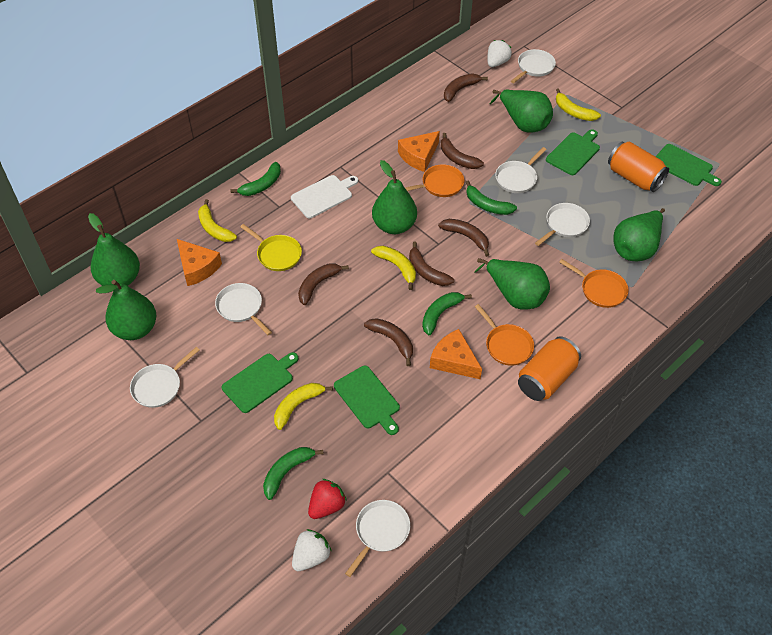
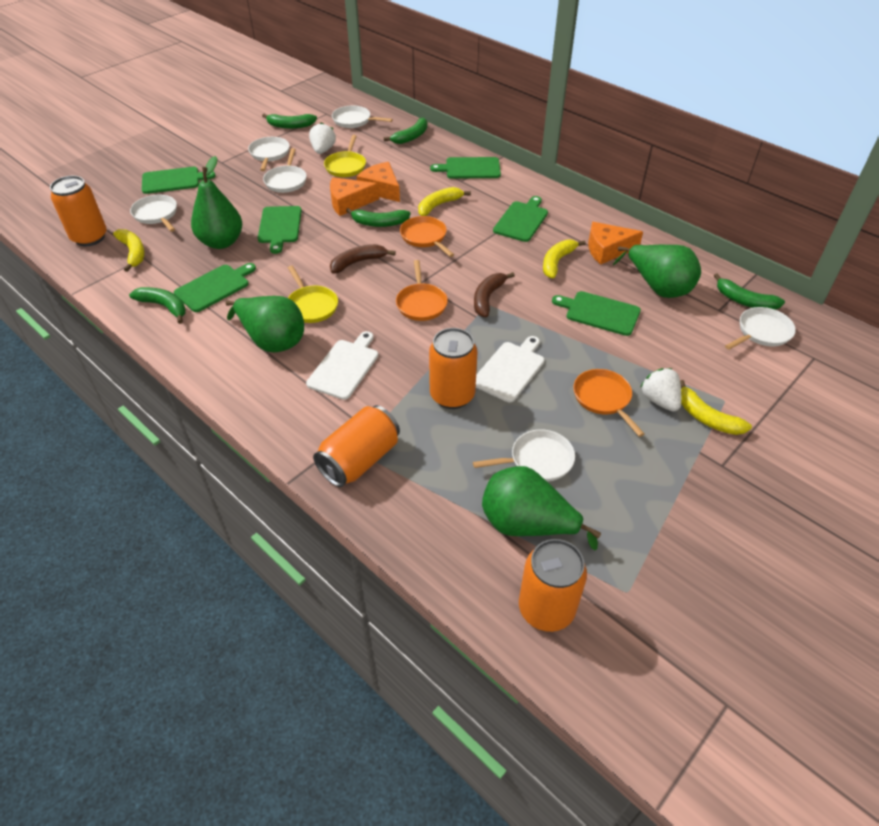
brown banana: 6 -> 2
green banana: 4 -> 5
green cutting board: 4 -> 6
green pear: 6 -> 4
orange can: 2 -> 4
red strawberry: 1 -> 0
white cutting board: 1 -> 2
yellow pan: 1 -> 2

